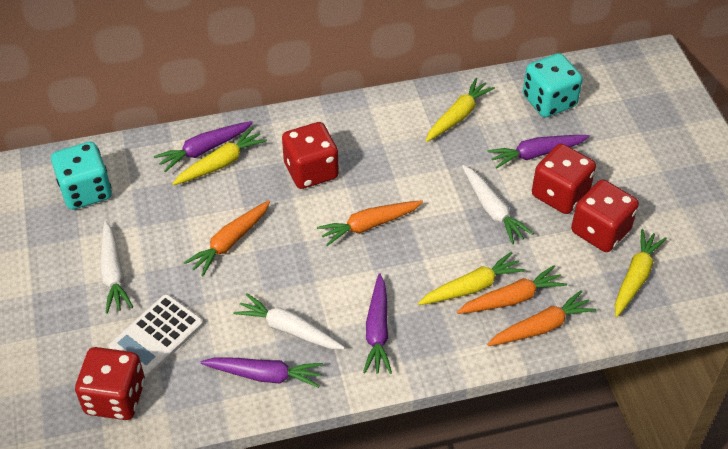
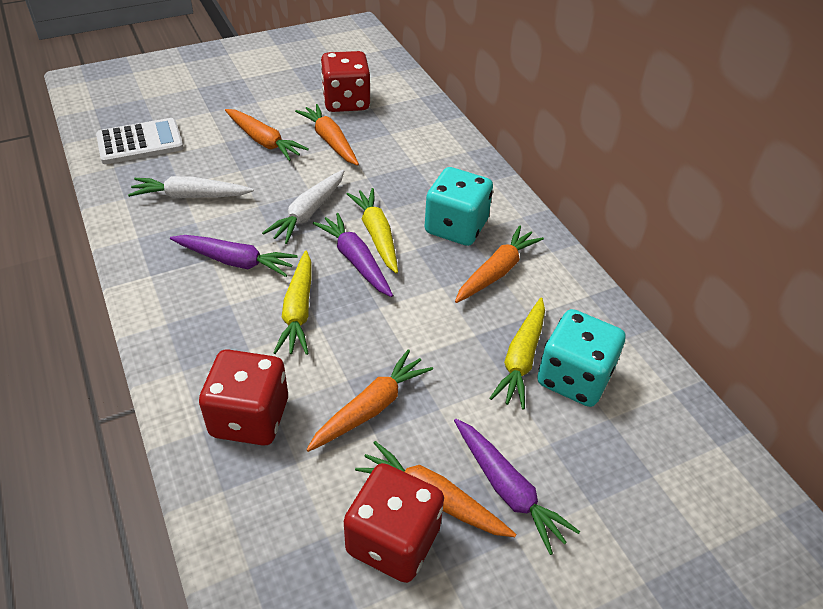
orange carrot: 4 -> 5
purple carrot: 4 -> 3
red dice: 4 -> 3
white carrot: 3 -> 2
yellow carrot: 4 -> 3

